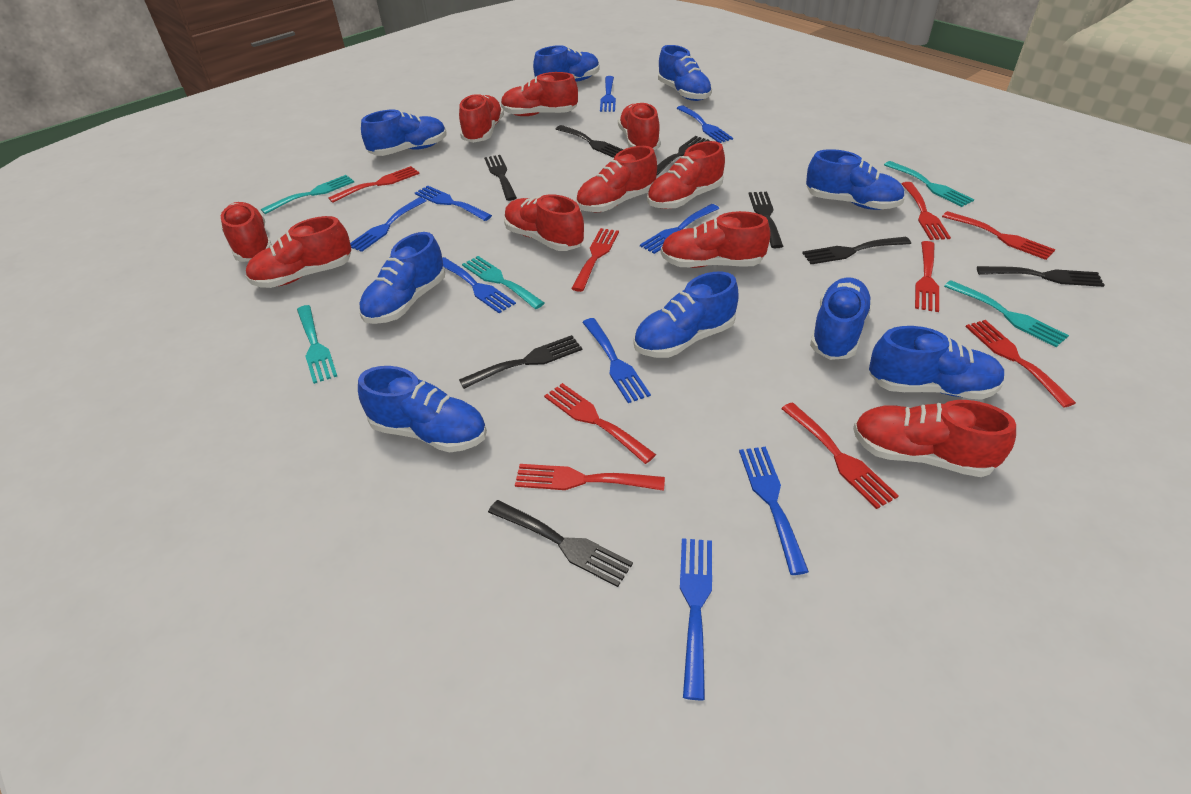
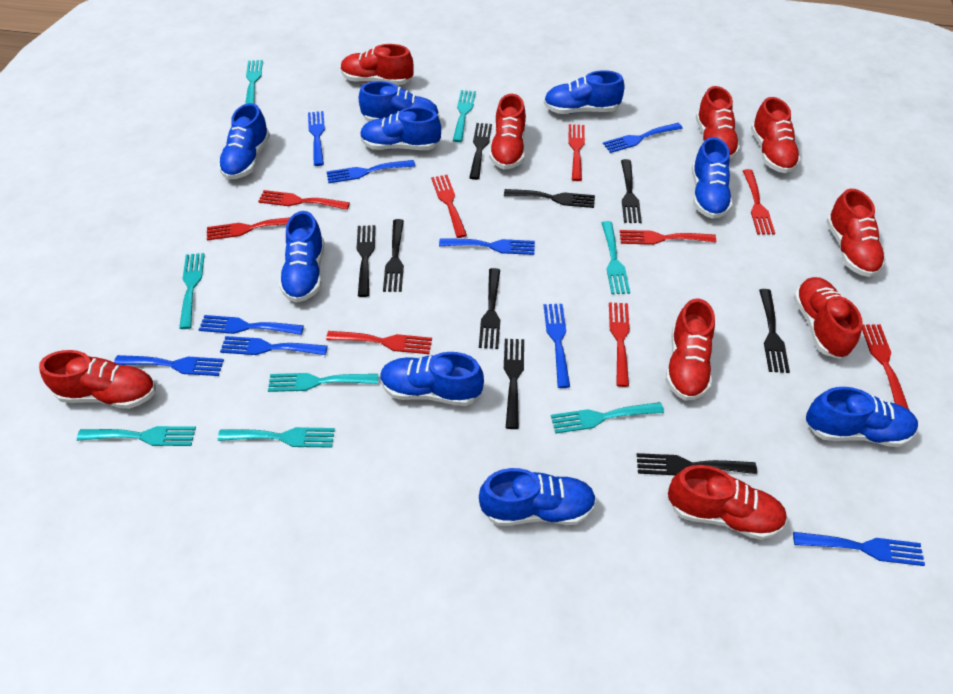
black fork: 8 -> 9
red shoe: 10 -> 9
turquoise fork: 5 -> 8

